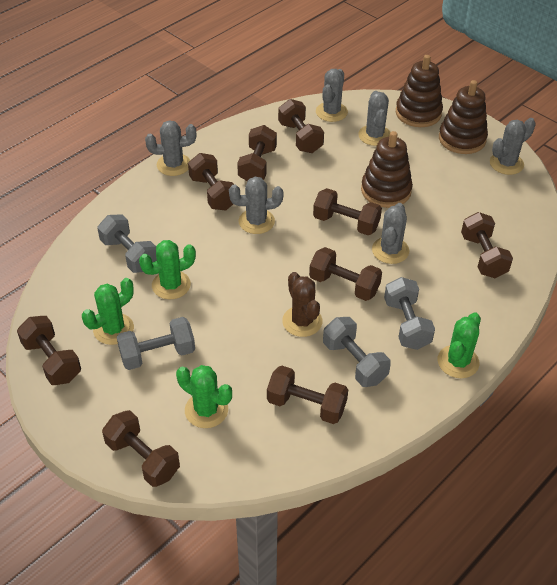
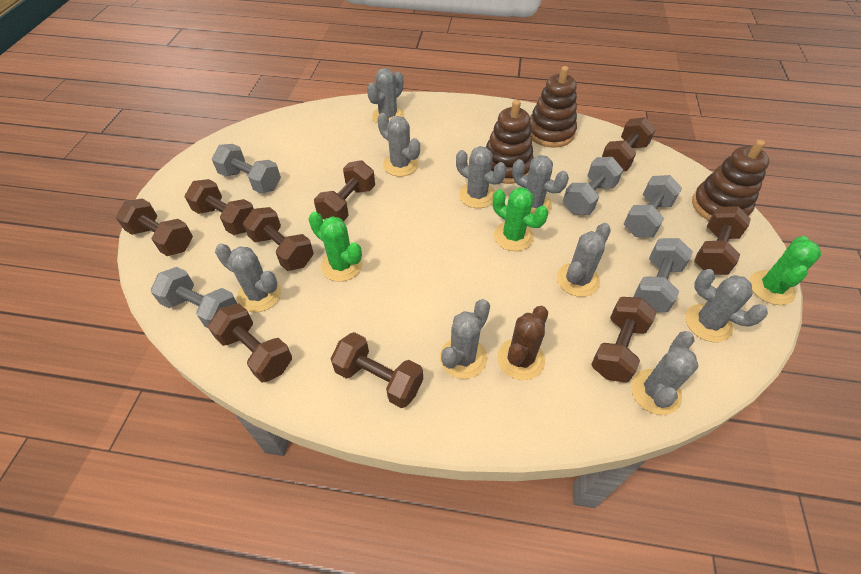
green cactus: 4 -> 3
grey cactus: 6 -> 9
grey dumbbell: 4 -> 5

